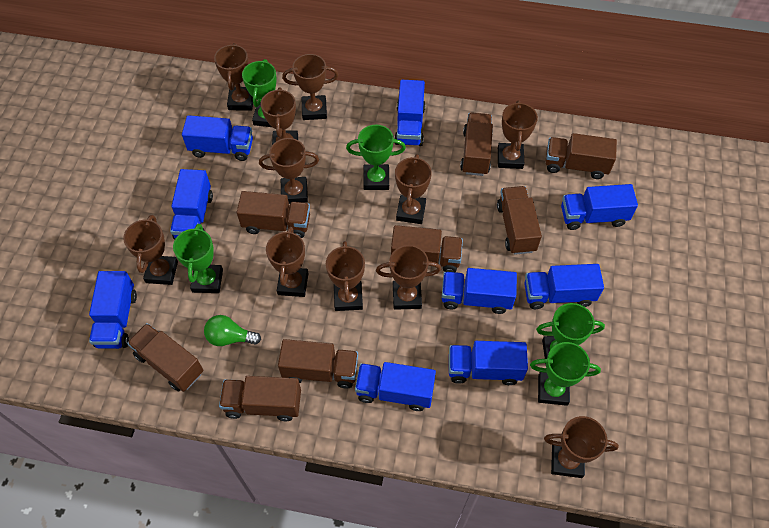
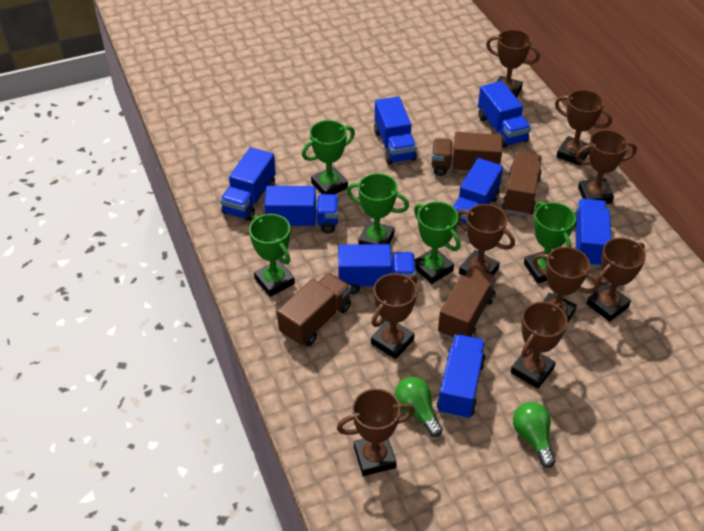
blue truck: 9 -> 8
brown trophy: 11 -> 9
brown truck: 8 -> 4
green light bulb: 1 -> 2

